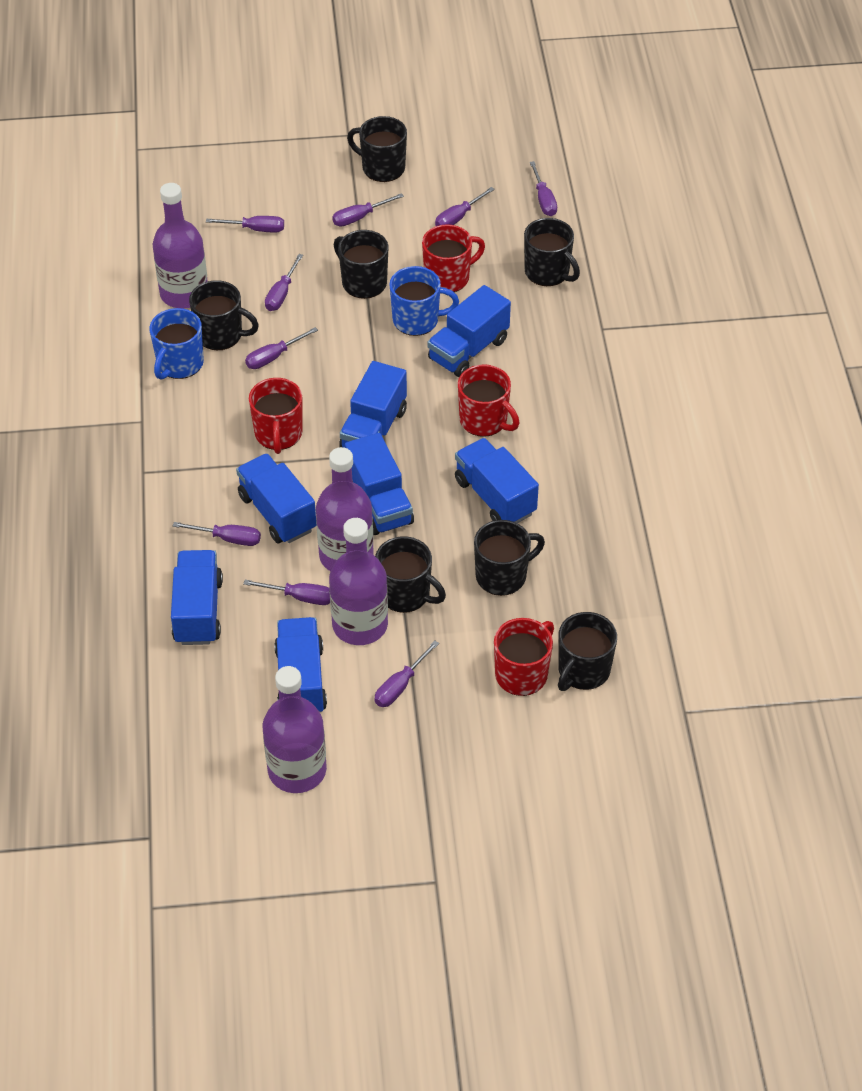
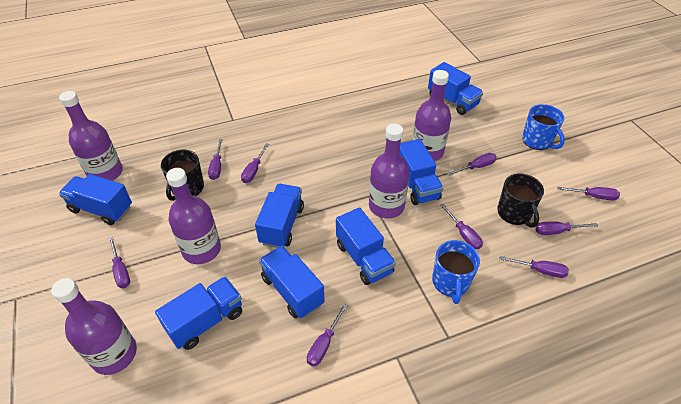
black mug: 7 -> 2
purple bottle: 4 -> 5
red mug: 4 -> 0

